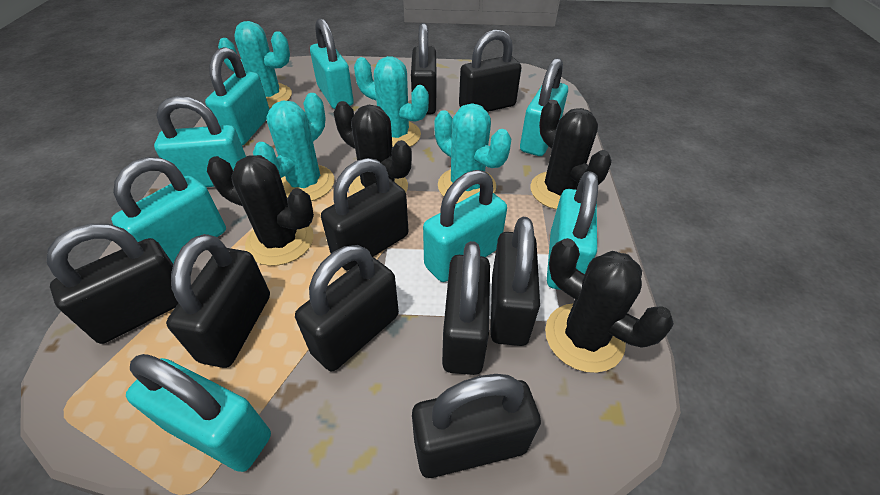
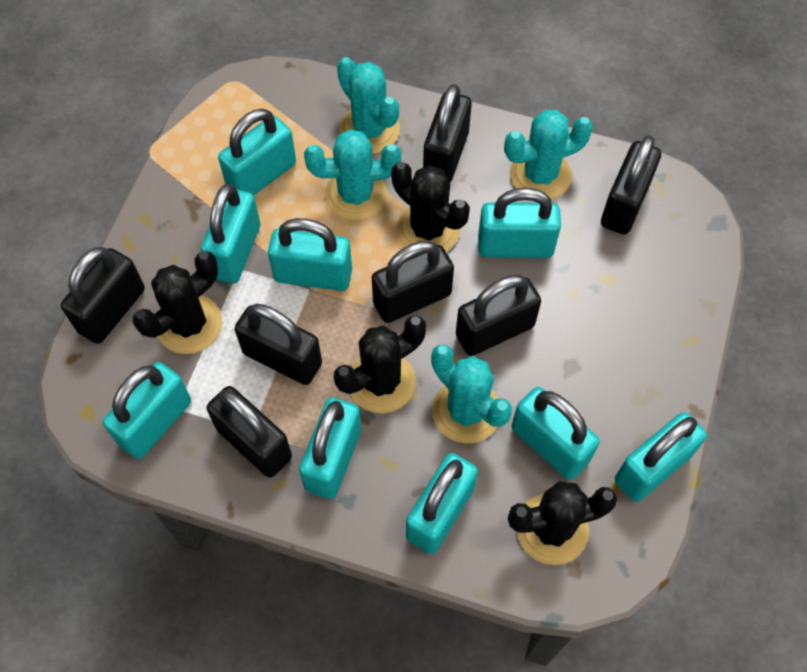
black padlock: 9 -> 7
turquoise padlock: 8 -> 9

